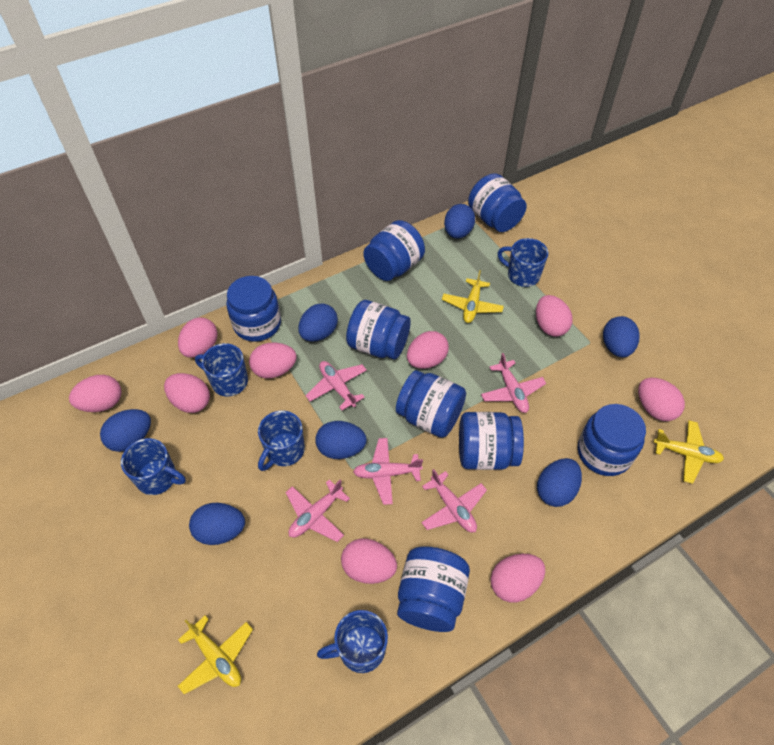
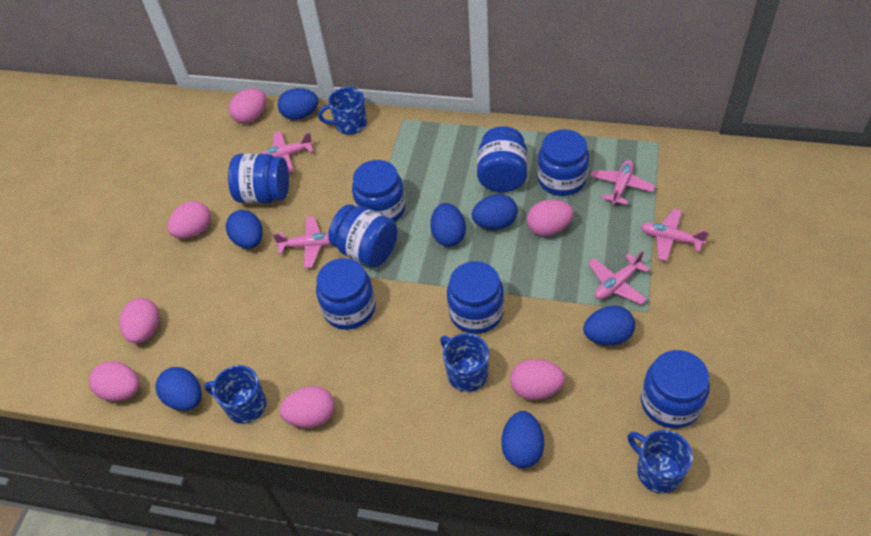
blue mug: 5 -> 4
pink egg: 9 -> 7
yellow plane: 3 -> 0

